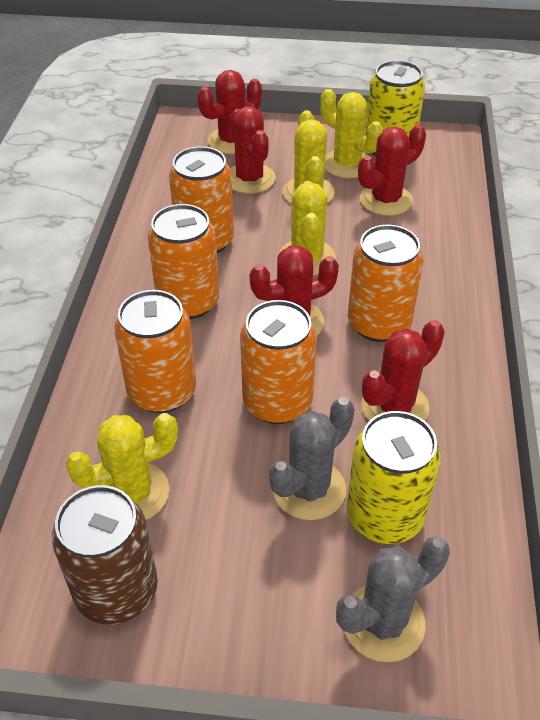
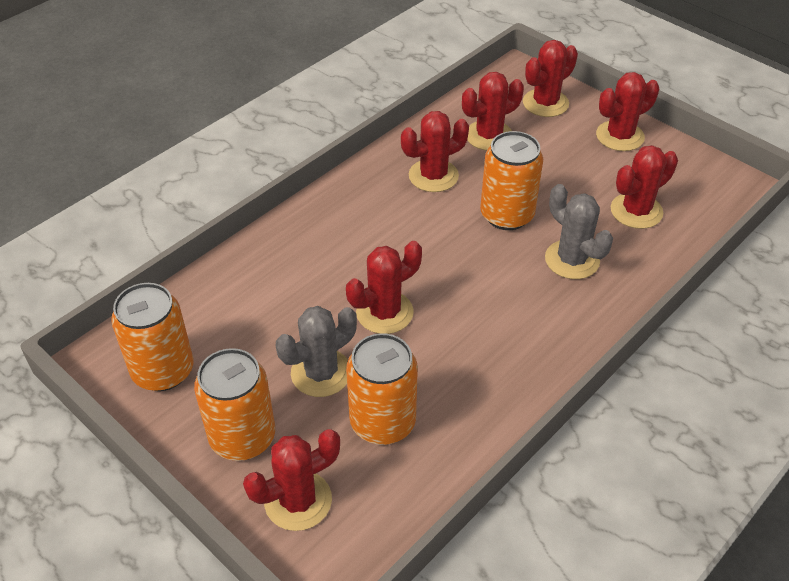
brown can: 1 -> 0
orange can: 5 -> 4
red cactus: 5 -> 7
yellow cactus: 4 -> 0
yellow can: 2 -> 0

